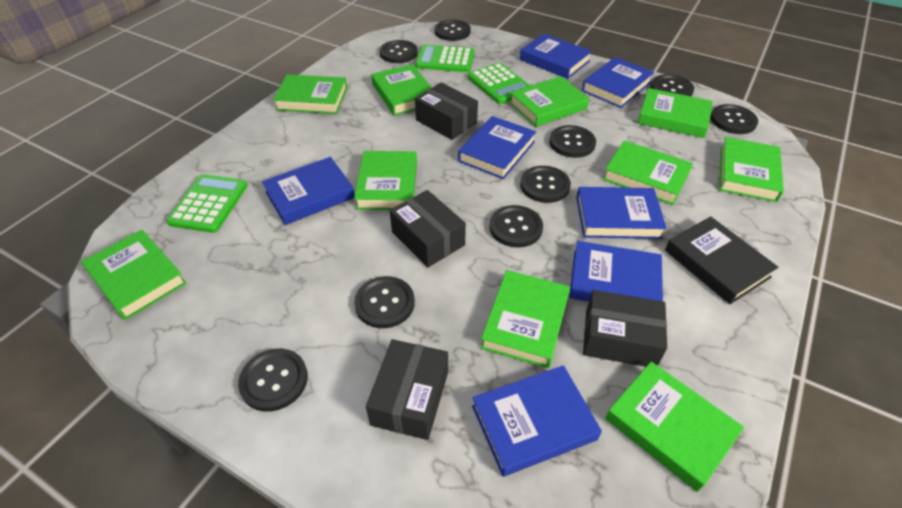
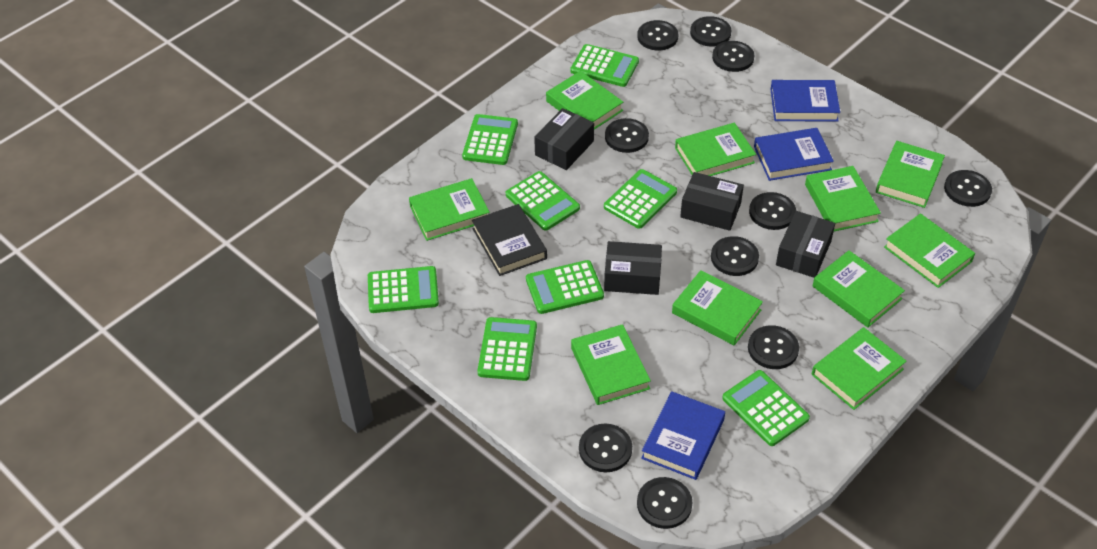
black button: 9 -> 10
blue book: 7 -> 3
green calculator: 3 -> 8

